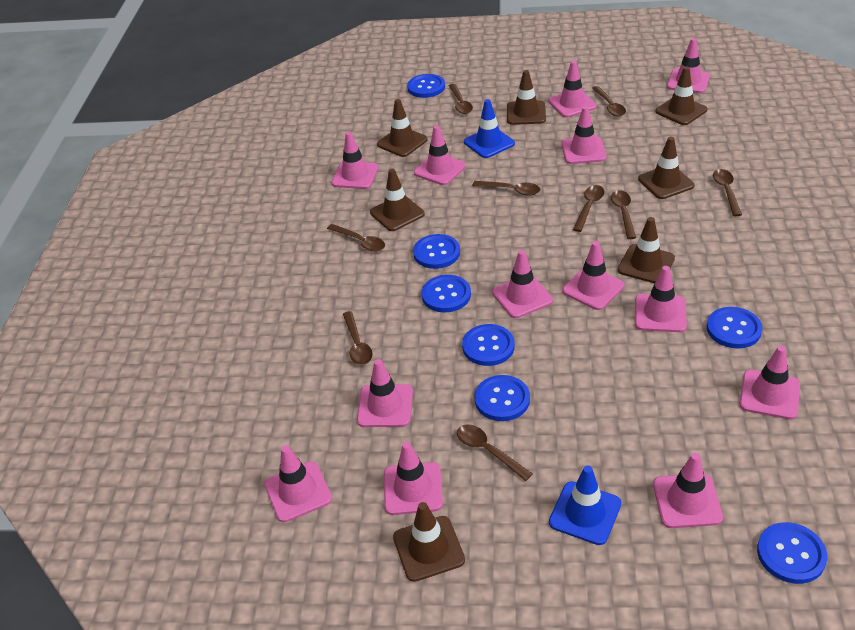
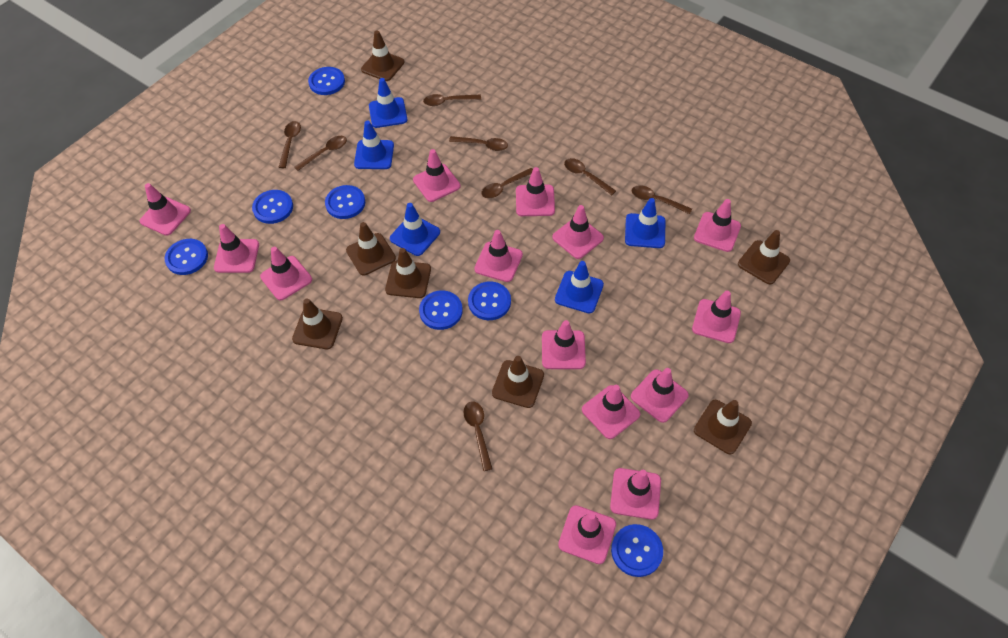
blue traffic cone: 2 -> 5
brown spoon: 9 -> 8
pink traffic cone: 13 -> 14

